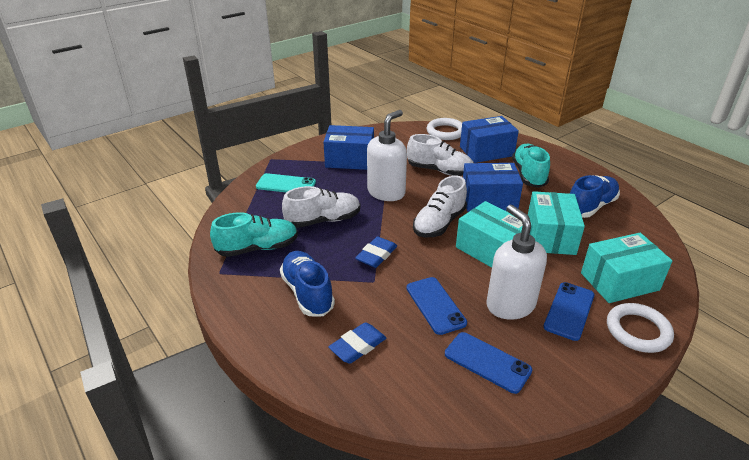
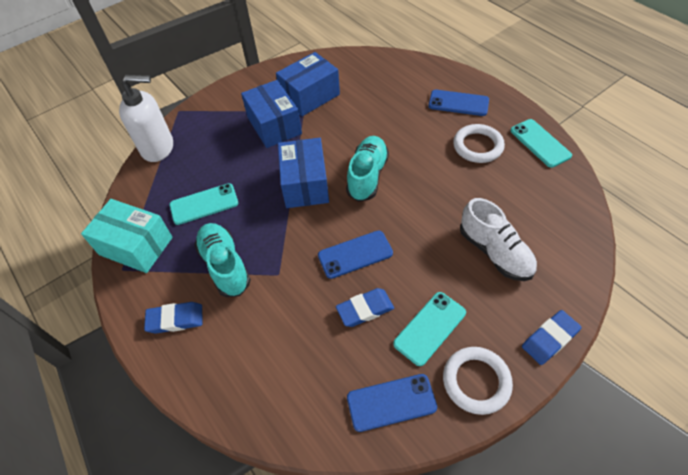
blue eraser: 2 -> 3
blue shoe: 2 -> 0
turquoise box: 3 -> 1
turquoise phone: 1 -> 3
white shoe: 3 -> 1
white soap dispenser: 2 -> 1

